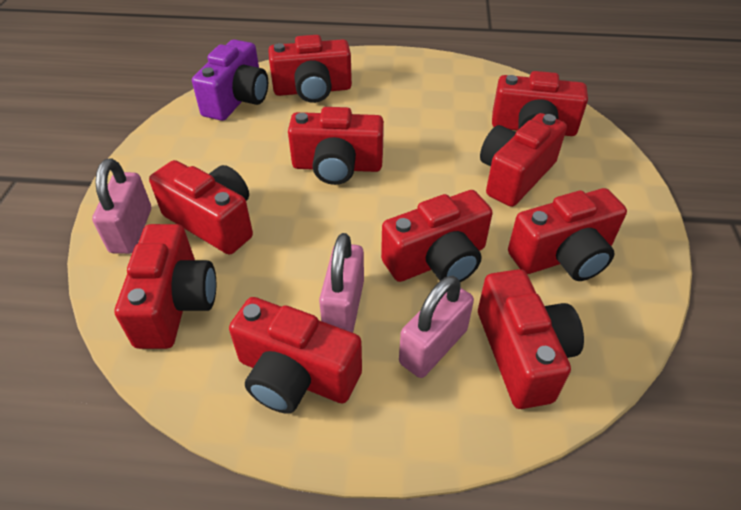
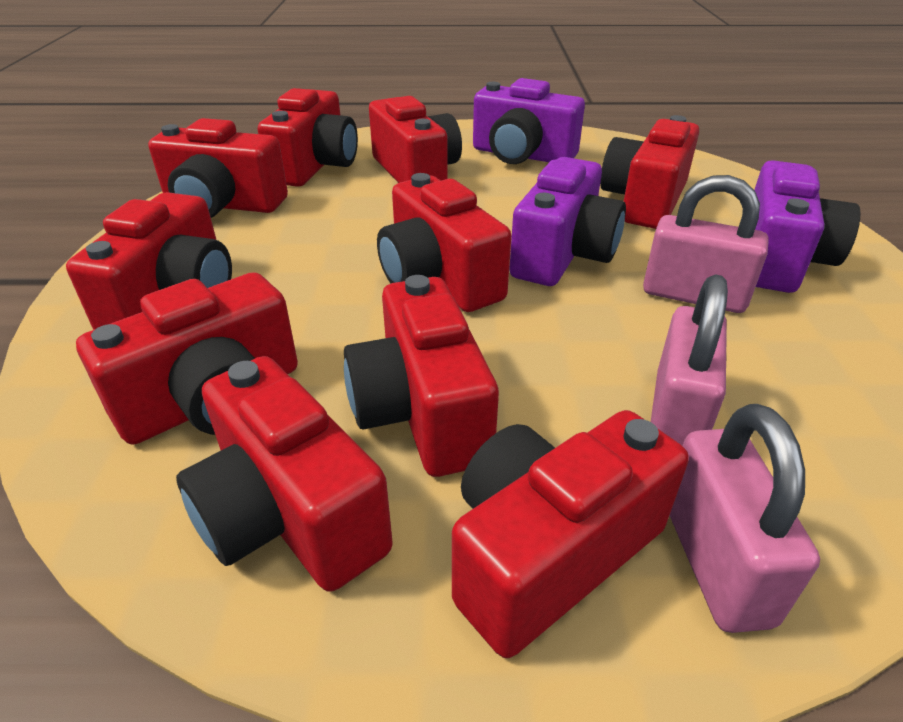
purple camera: 1 -> 3

